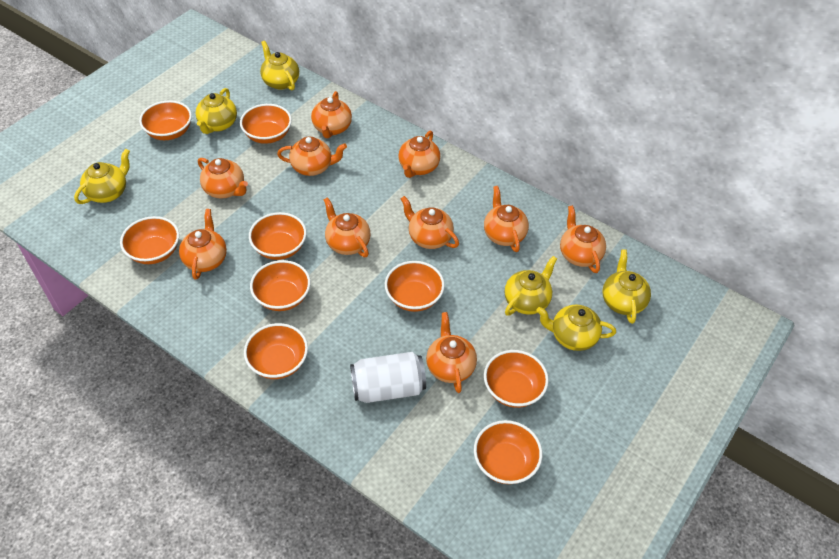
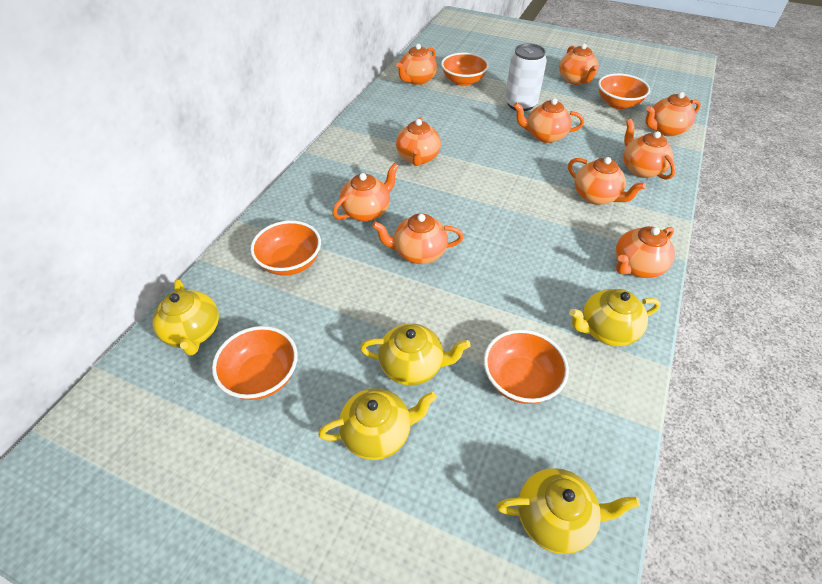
orange bowl: 9 -> 5
yellow teapot: 6 -> 5

